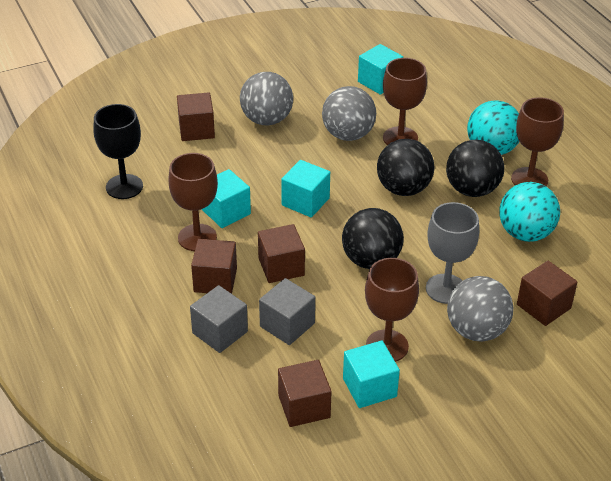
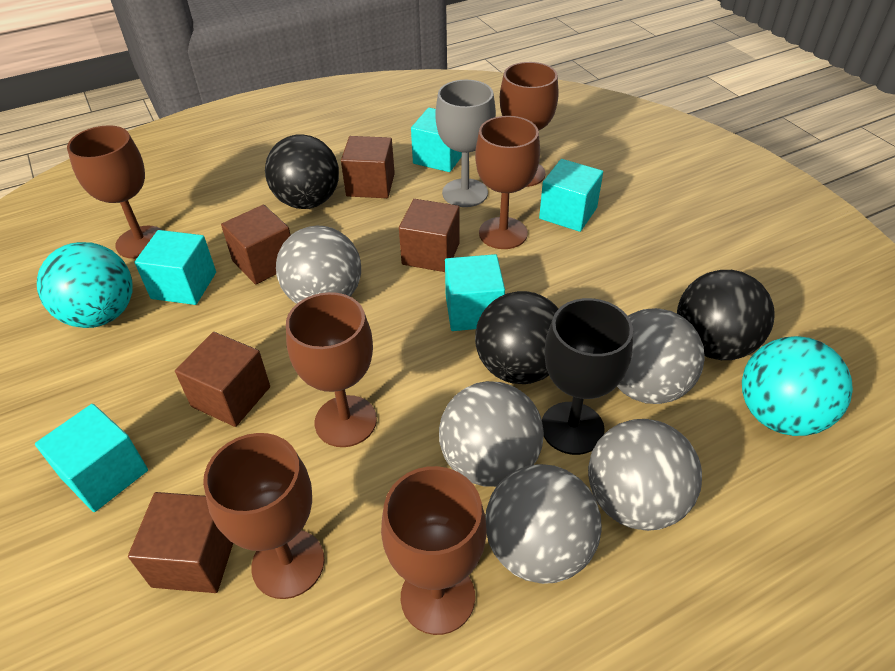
brown goblet: 4 -> 6
grey ball: 3 -> 5
grey cube: 2 -> 0
turquoise cube: 4 -> 5

